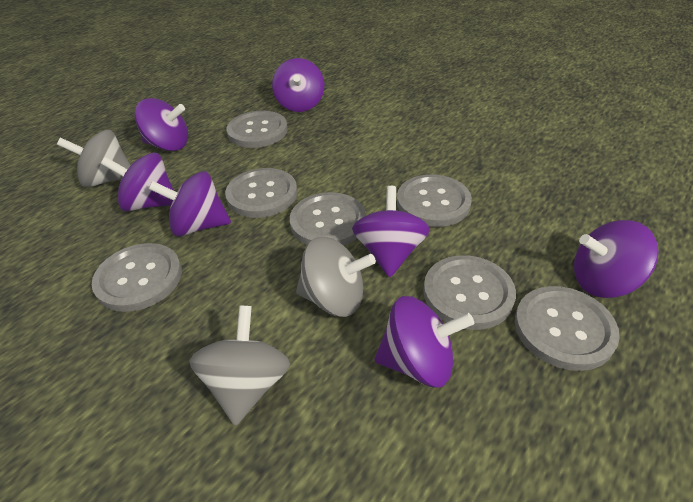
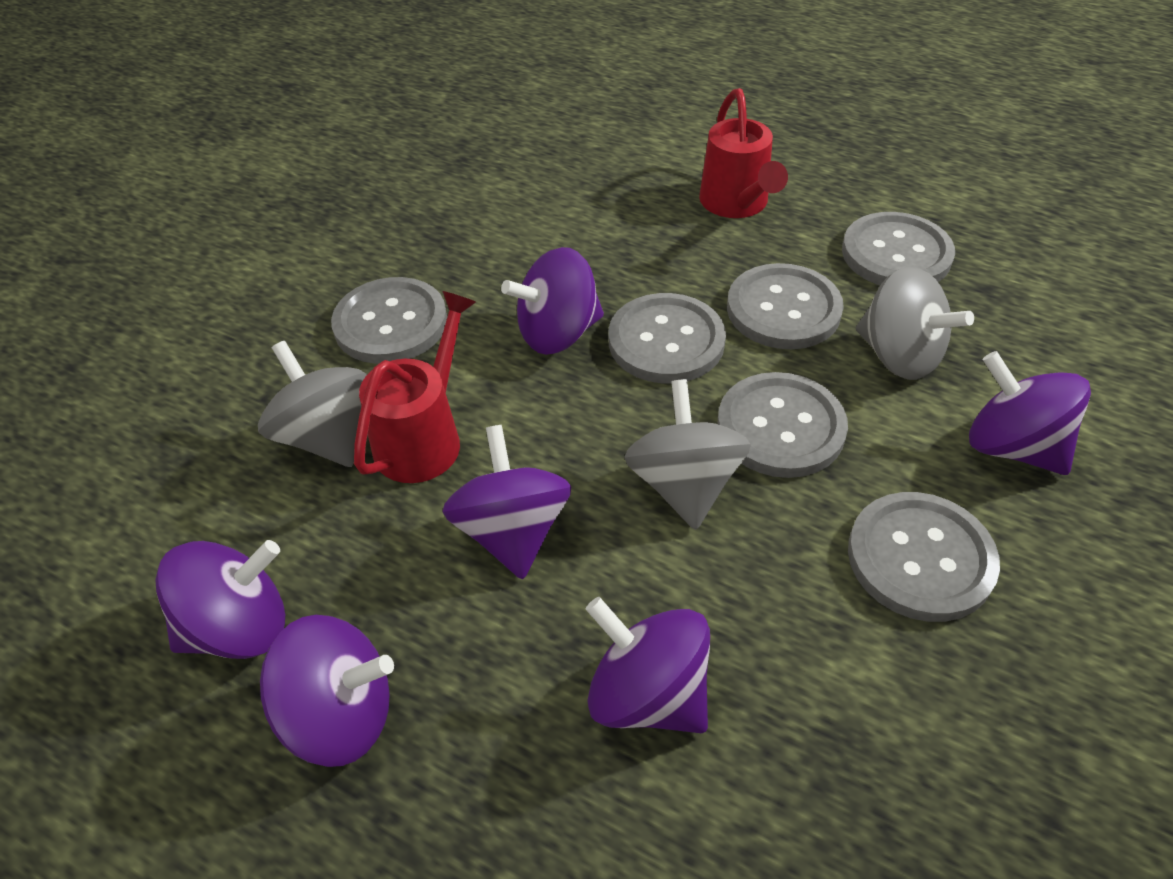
grey button: 7 -> 6
purple spinning top: 7 -> 6
red watering can: 0 -> 2

